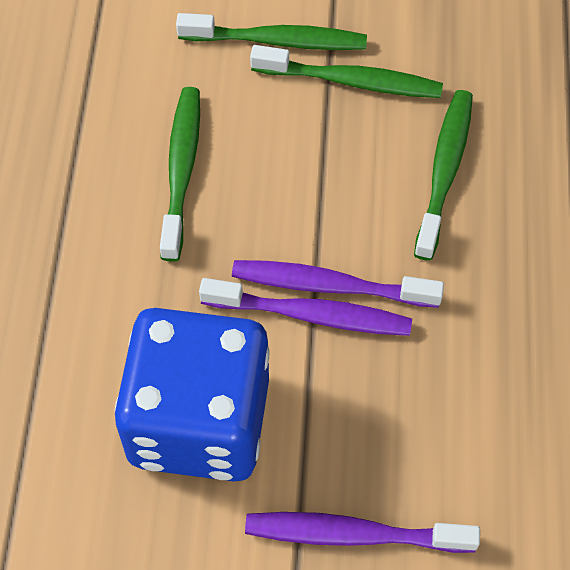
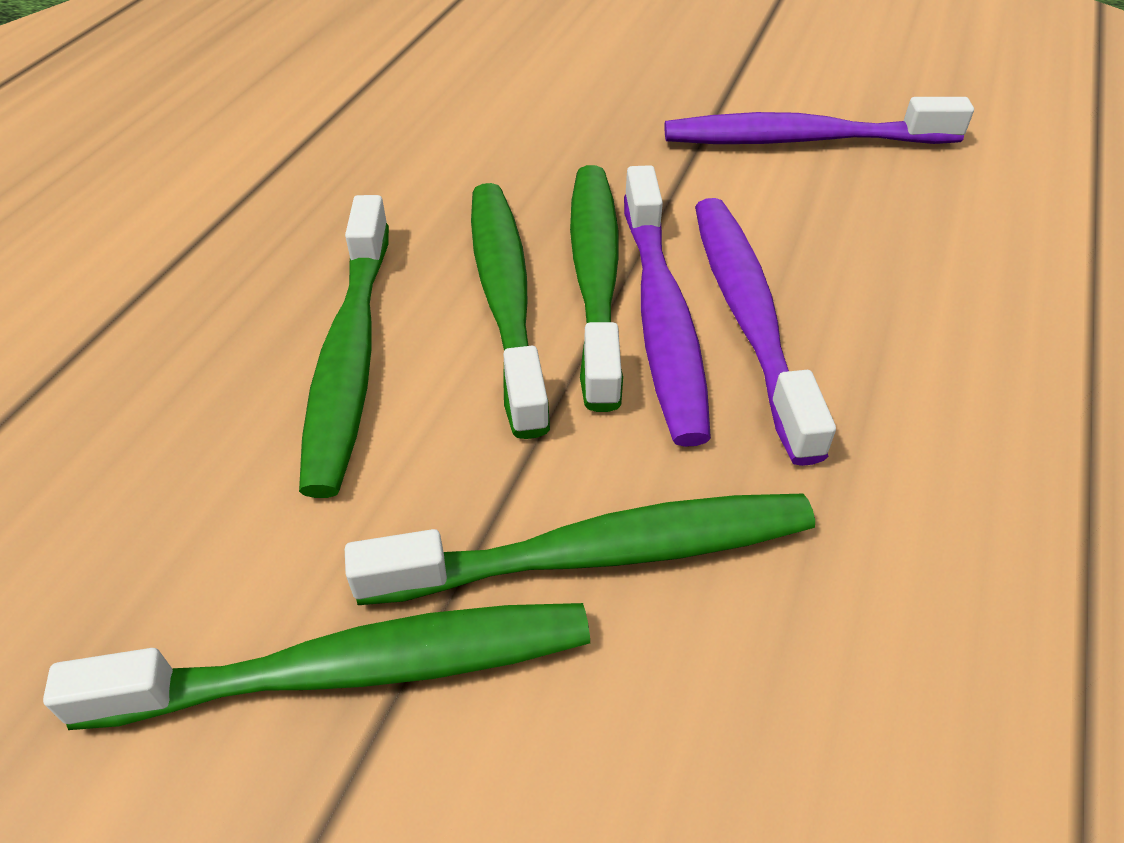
blue dice: 1 -> 0
green toothbrush: 4 -> 5

